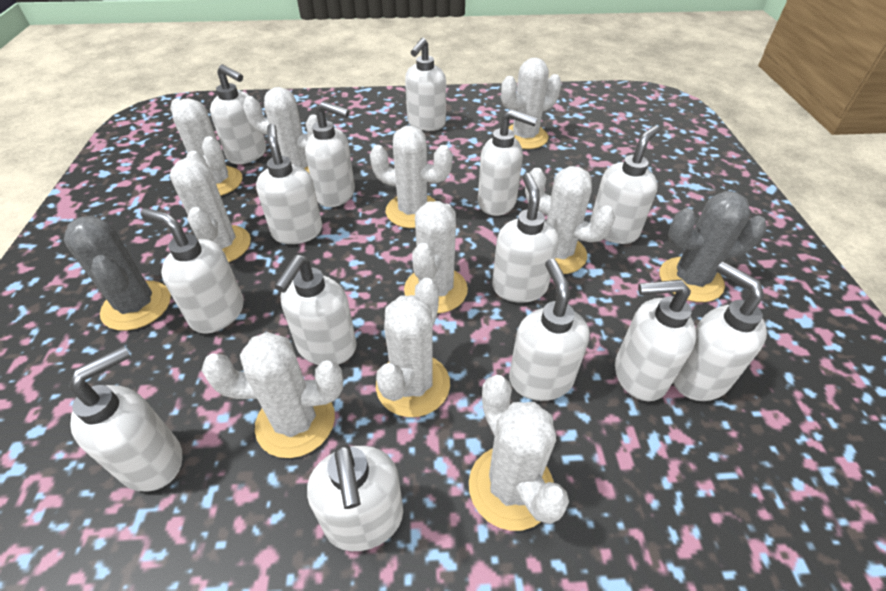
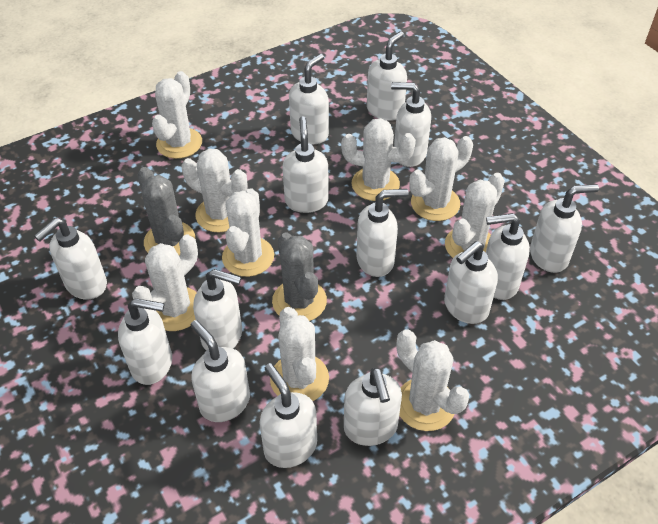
white cactus: 10 -> 9

